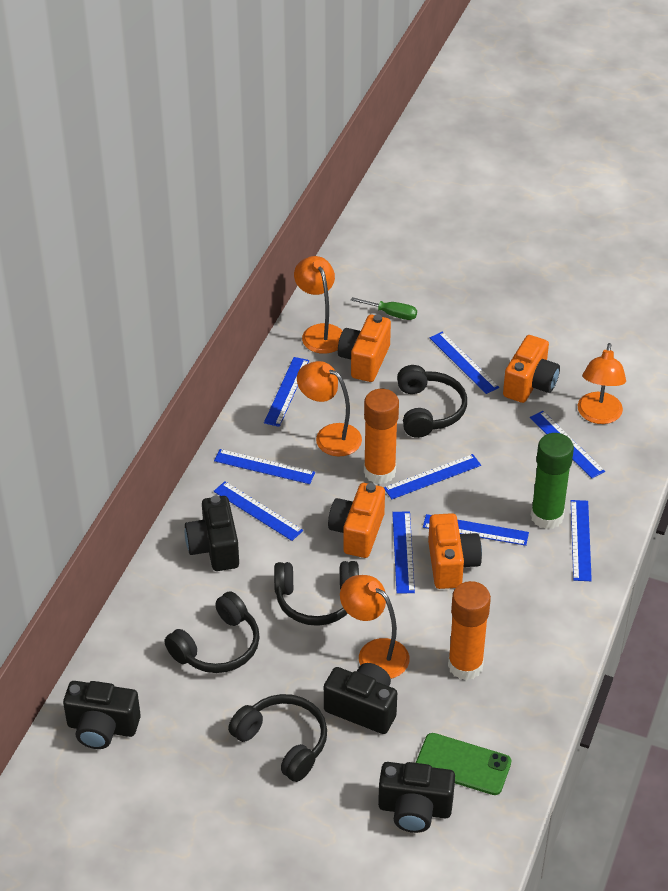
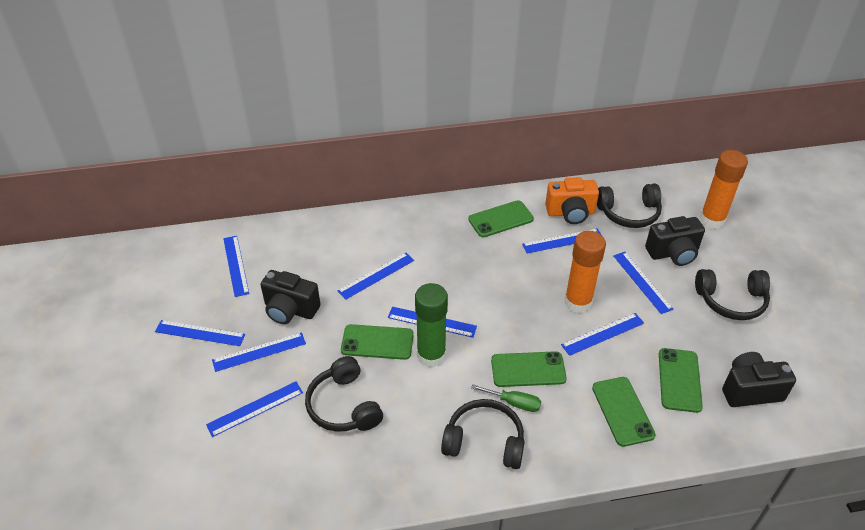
black camera: 4 -> 3
green phone: 1 -> 5
orange camera: 4 -> 1
orange lamp: 4 -> 0

